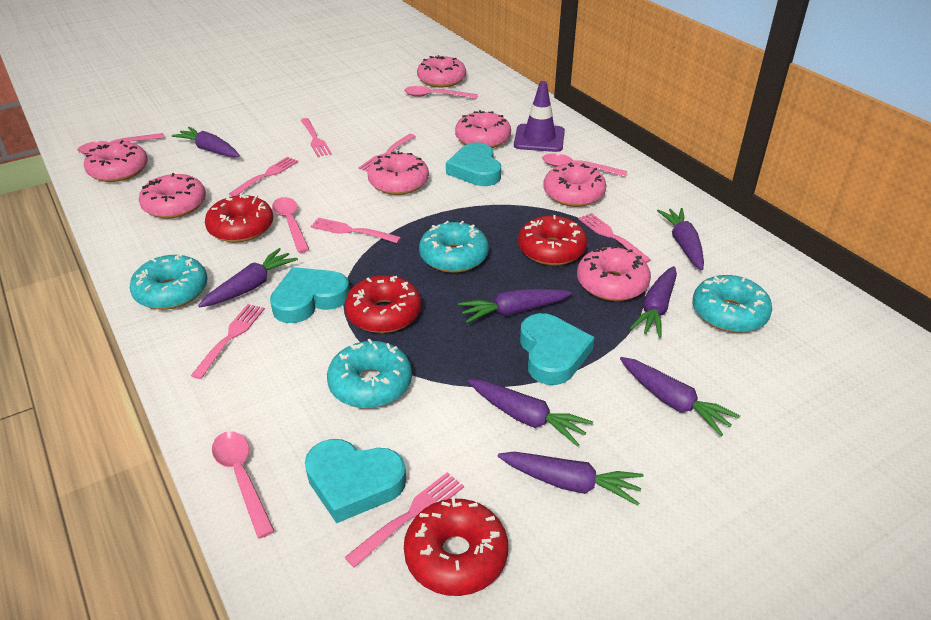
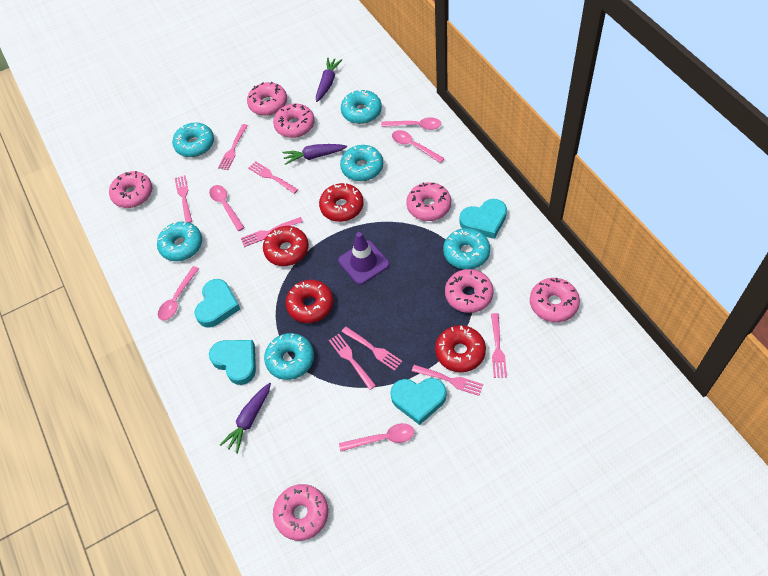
pink fork: 7 -> 8
purple carrot: 8 -> 3
turquoise donut: 4 -> 6

